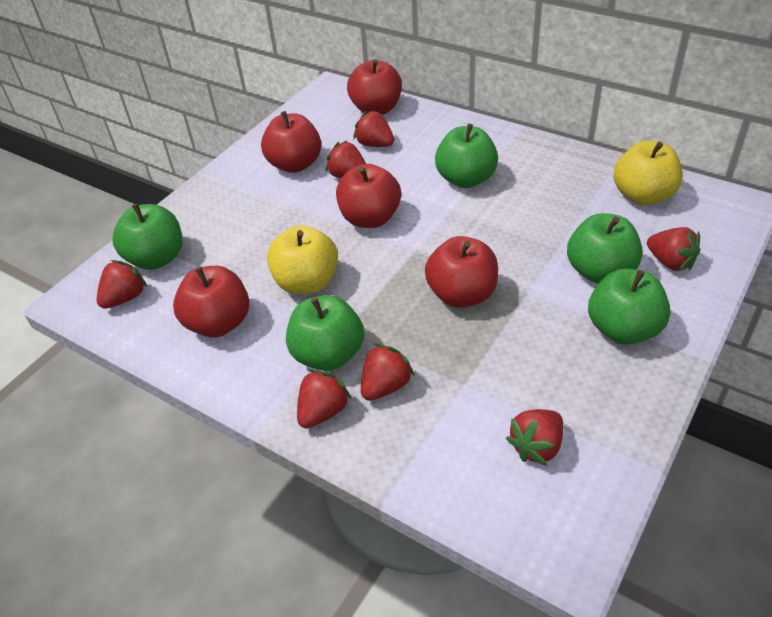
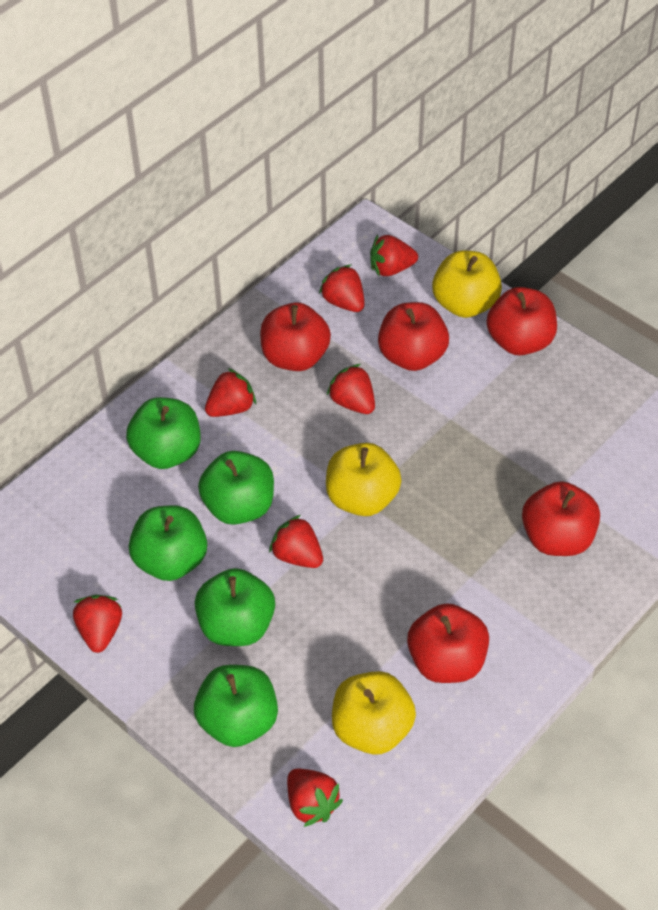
yellow apple: 2 -> 3

